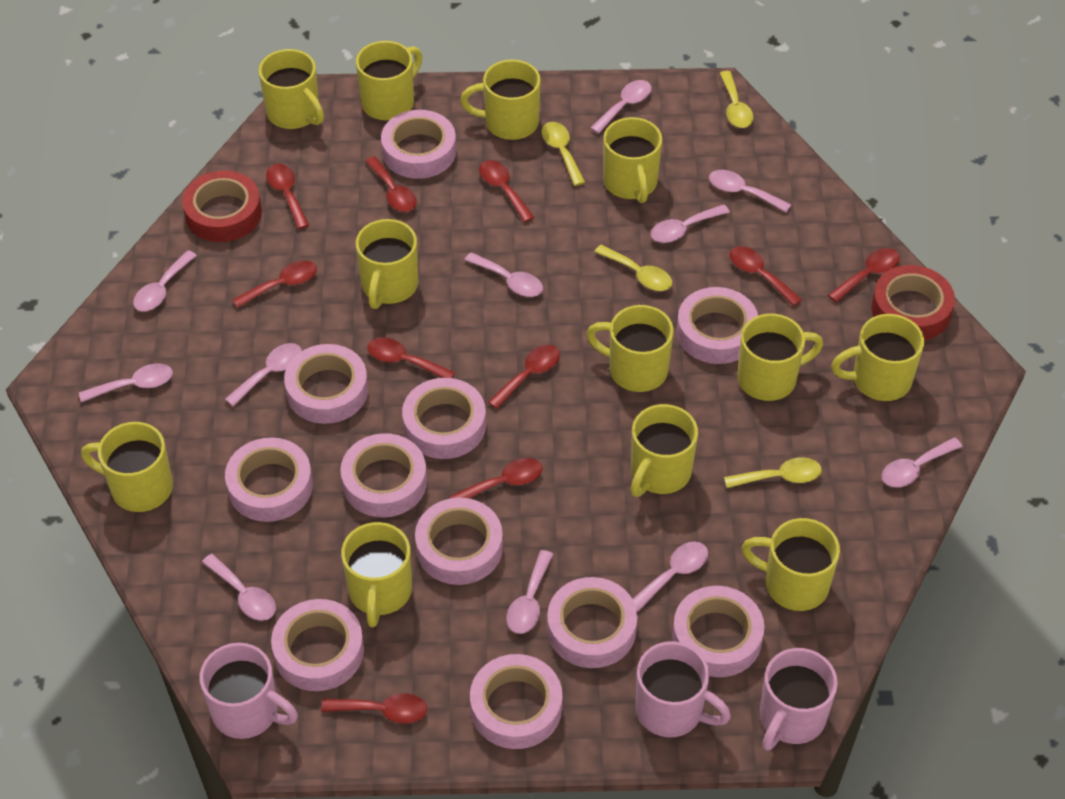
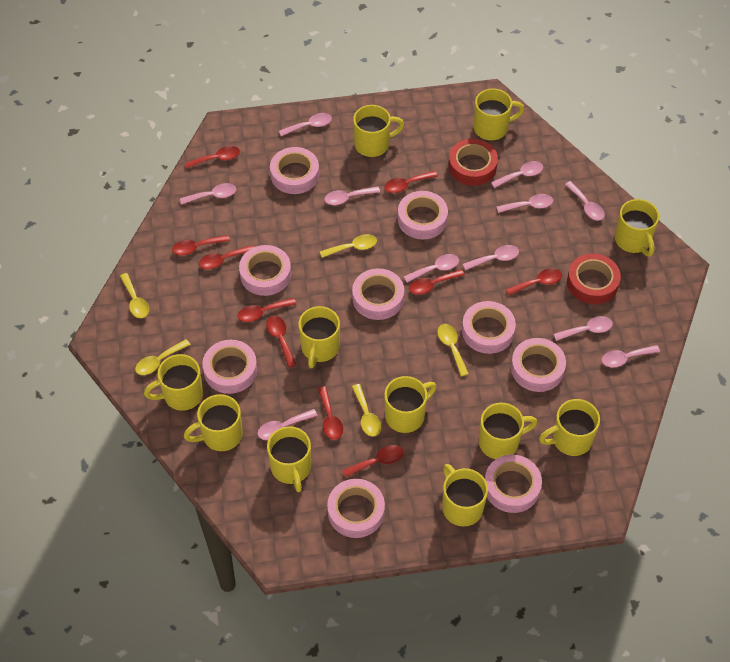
pink mug: 3 -> 0
pink tape: 11 -> 9
yellow mug: 12 -> 11
yellow spoon: 4 -> 5

